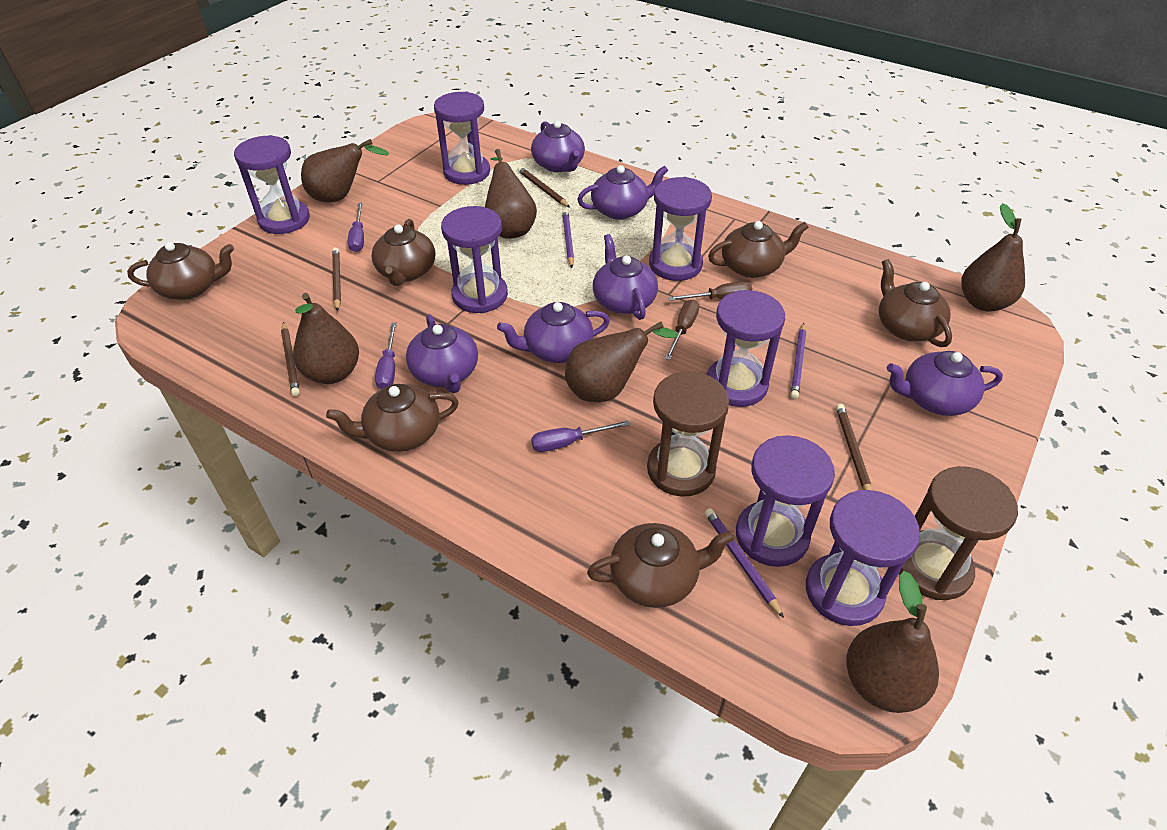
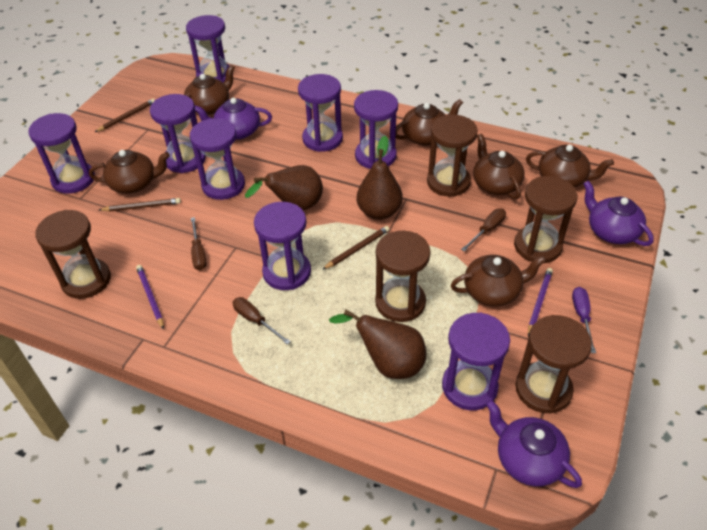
brown hourglass: 2 -> 5
brown pear: 6 -> 3
brown pencil: 4 -> 3
brown screwdriver: 2 -> 3
purple hourglass: 7 -> 8
purple pencil: 3 -> 2
purple screwdriver: 3 -> 1
purple teapot: 6 -> 3

